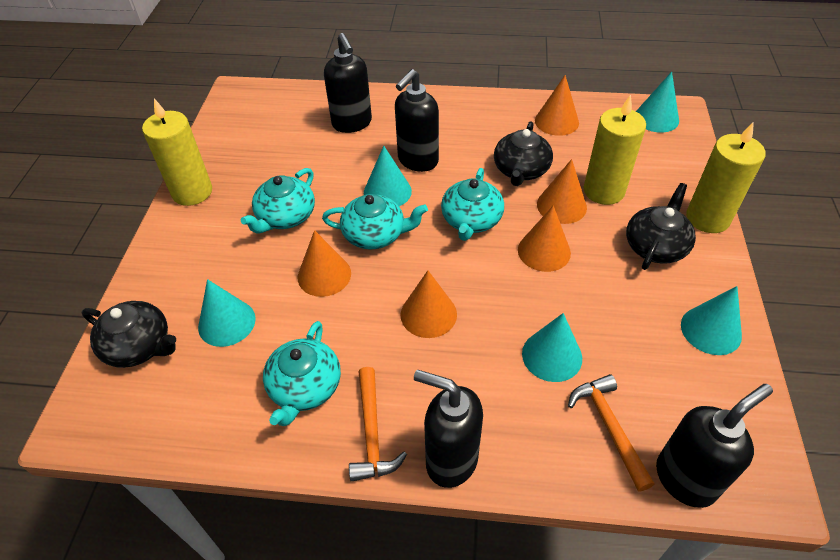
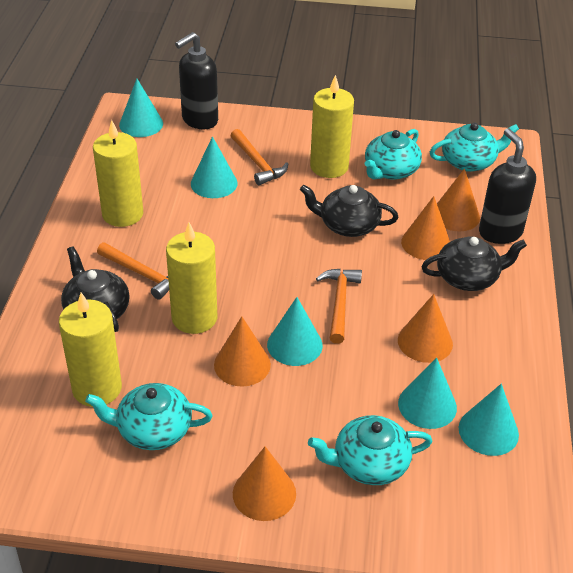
black soap dispenser: 4 -> 2
orange hammer: 2 -> 3
yellow candle: 3 -> 4

